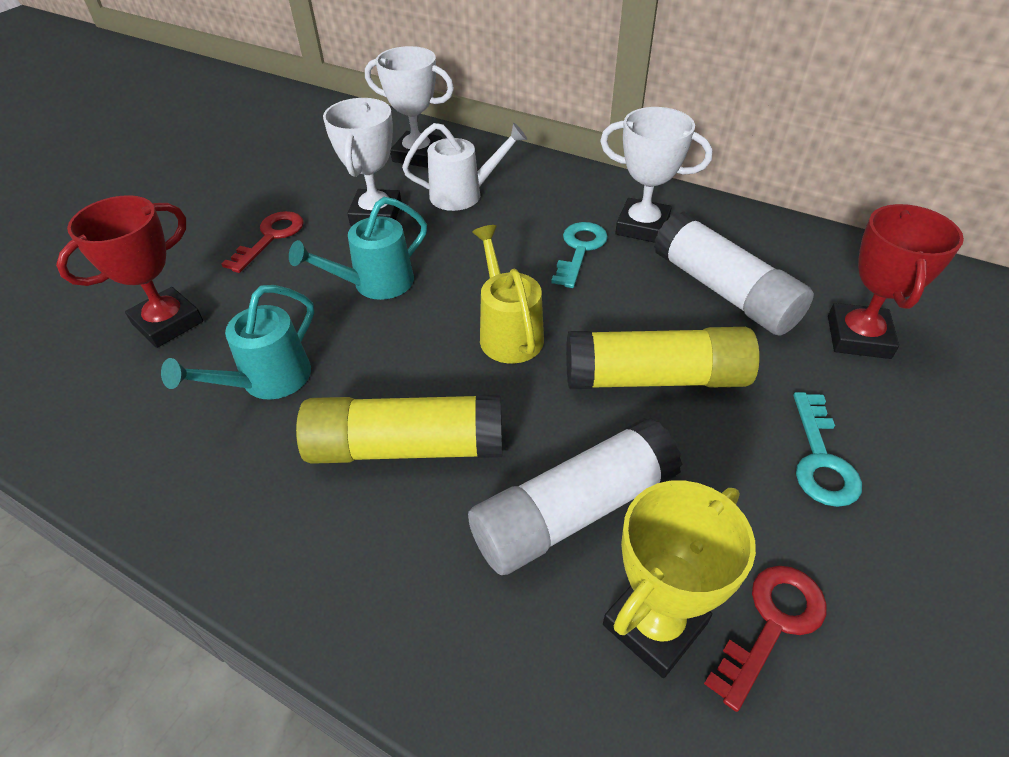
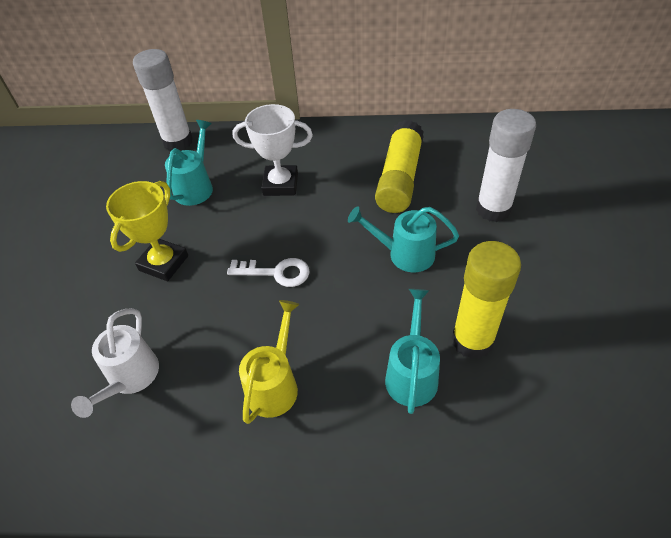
red key: 2 -> 0
red trophy: 2 -> 0
turquoise key: 2 -> 0
turquoise watering can: 2 -> 3
white key: 0 -> 1
white trophy: 3 -> 1

